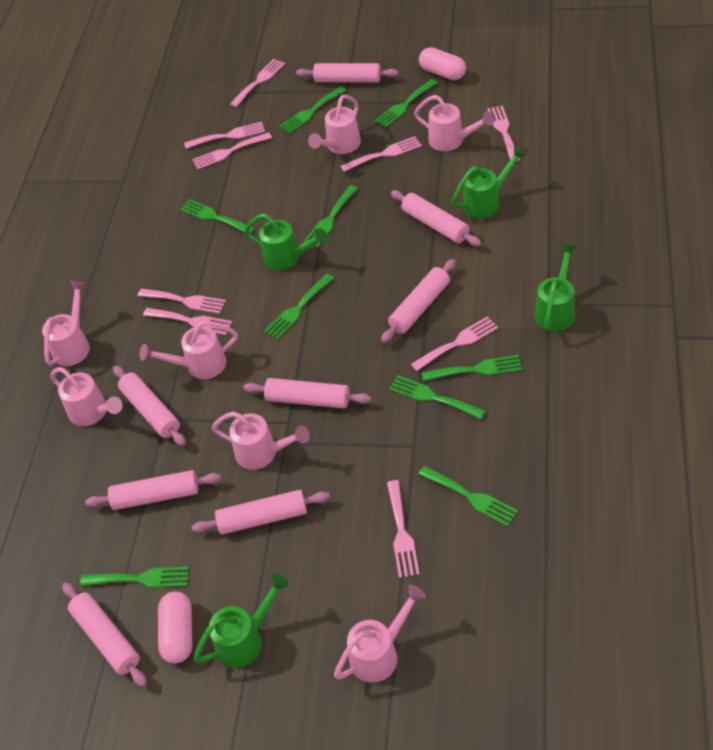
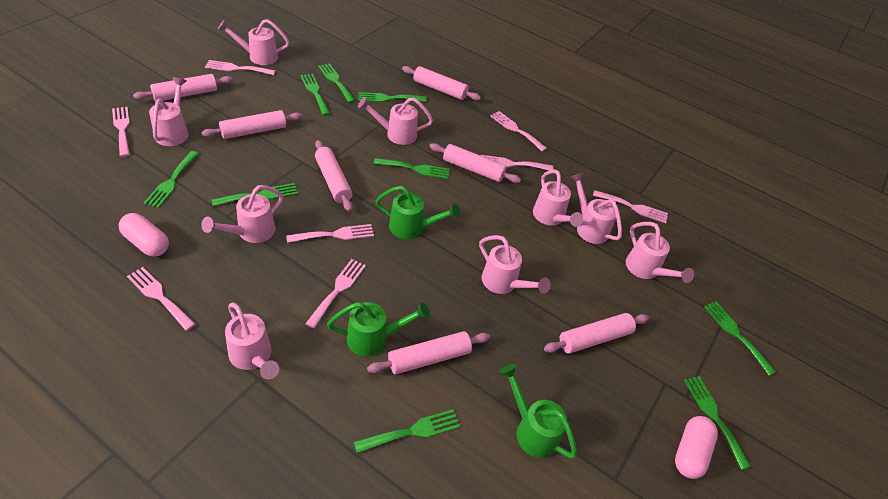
green watering can: 4 -> 3
pink fork: 9 -> 8
pink rolling pin: 8 -> 7
pink watering can: 7 -> 9

